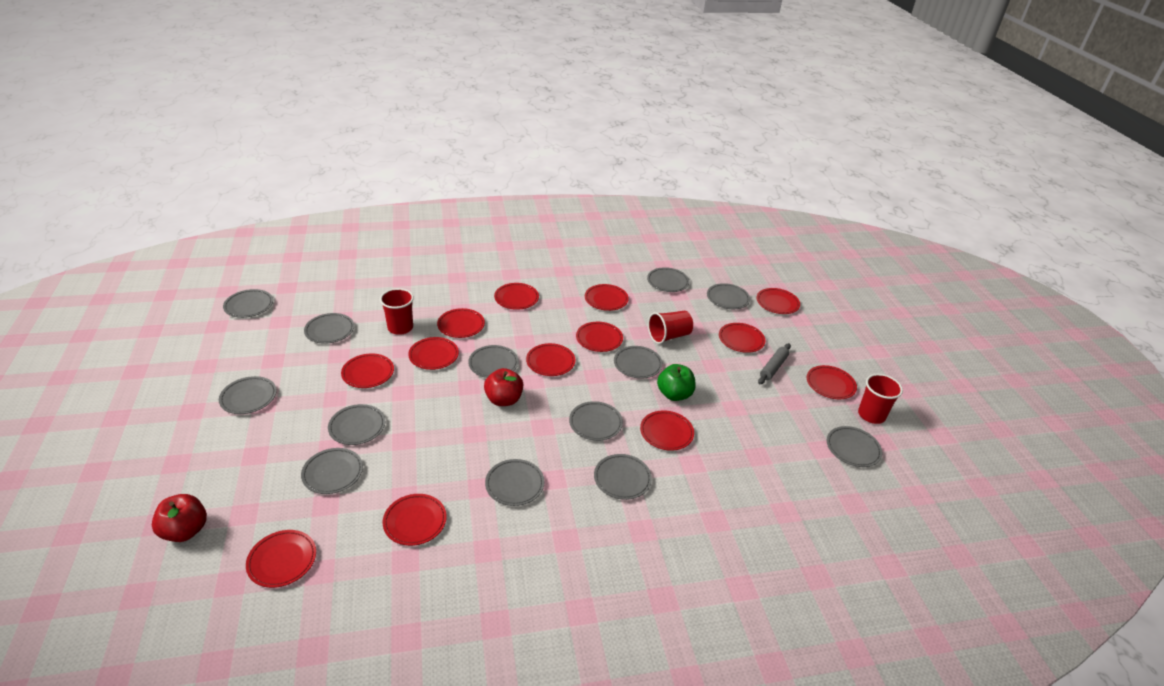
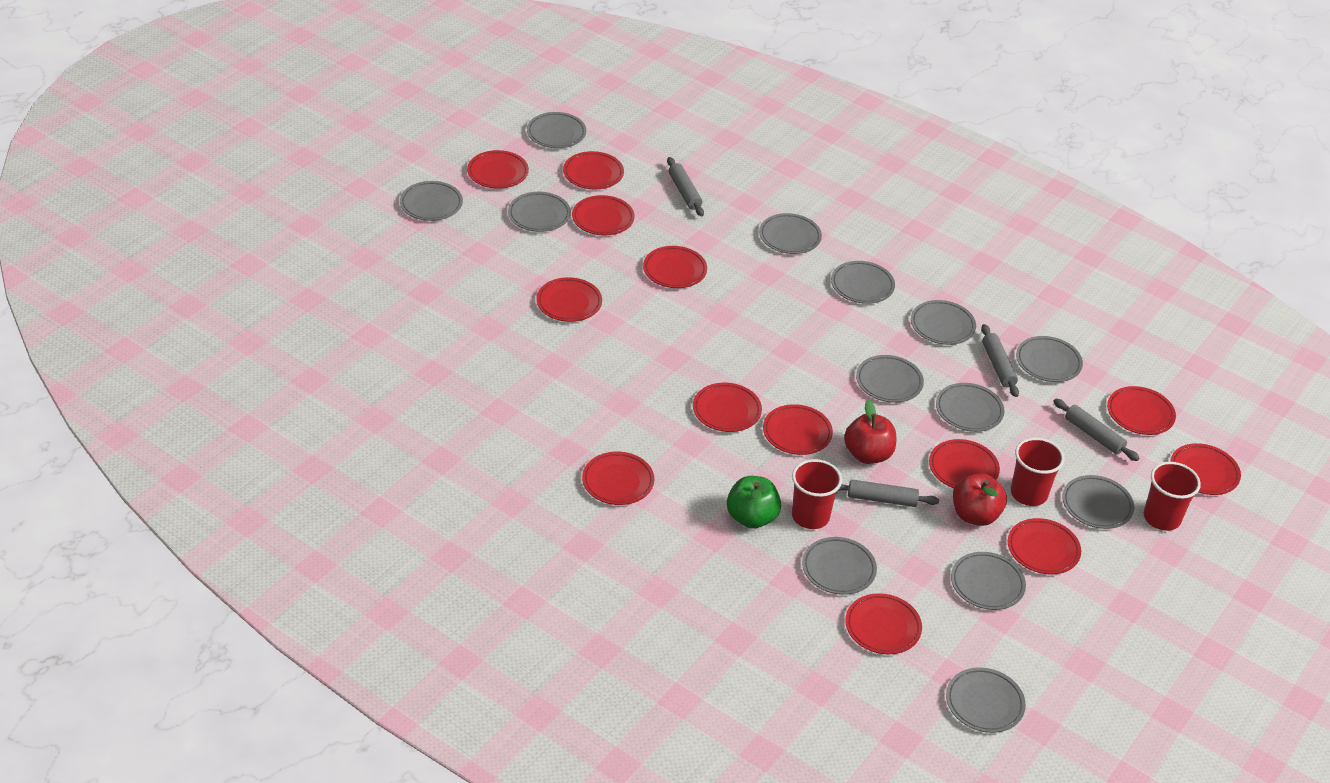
grey rolling pin: 1 -> 4

